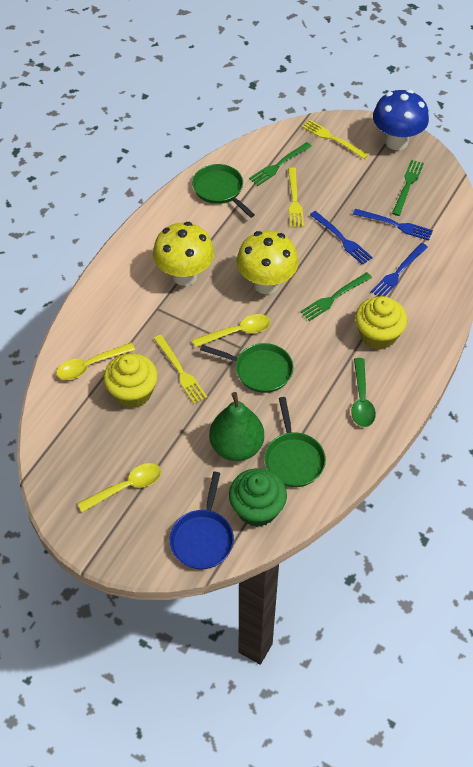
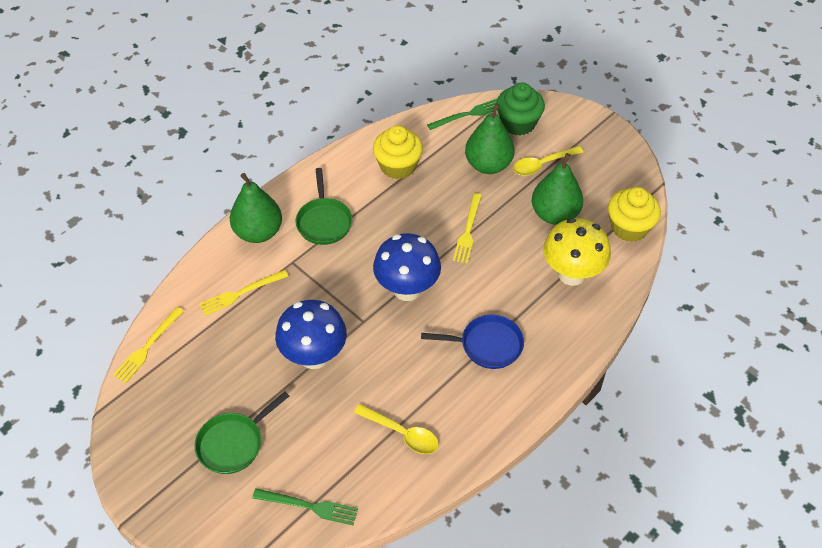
blue fork: 3 -> 0
blue mushroom: 1 -> 2
green fork: 3 -> 2
green pan: 3 -> 2
green pear: 1 -> 3
green spoon: 1 -> 0
yellow mushroom: 2 -> 1
yellow spoon: 3 -> 2

